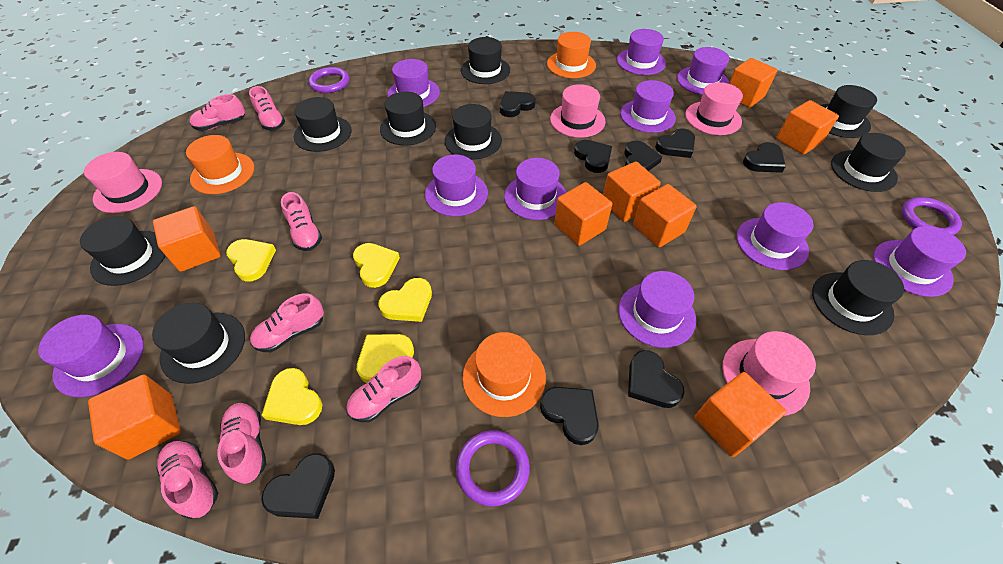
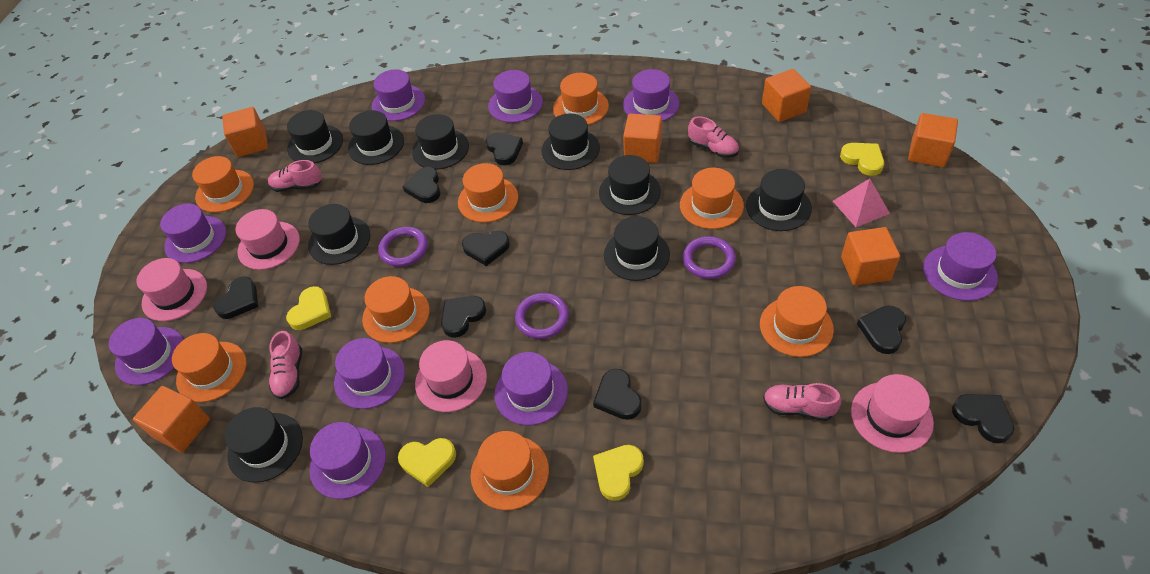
orange cube: 8 -> 6
orange hat: 3 -> 8
pink pyramid: 0 -> 1
pink shoe: 7 -> 4
purple hat: 10 -> 9
yellow heart: 5 -> 4

